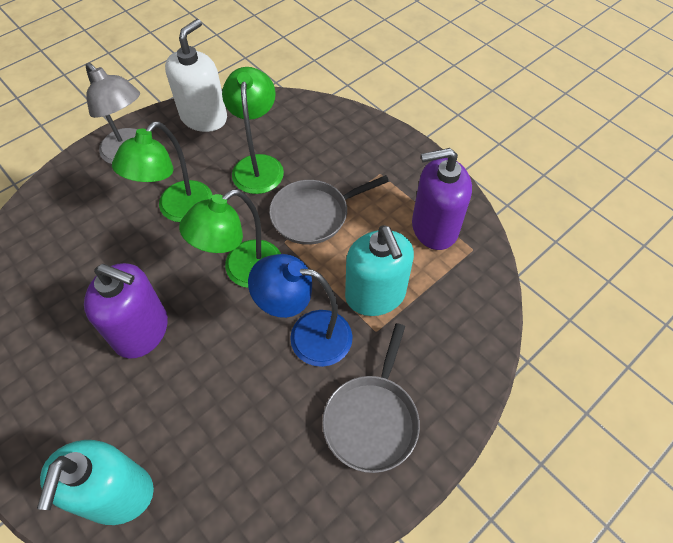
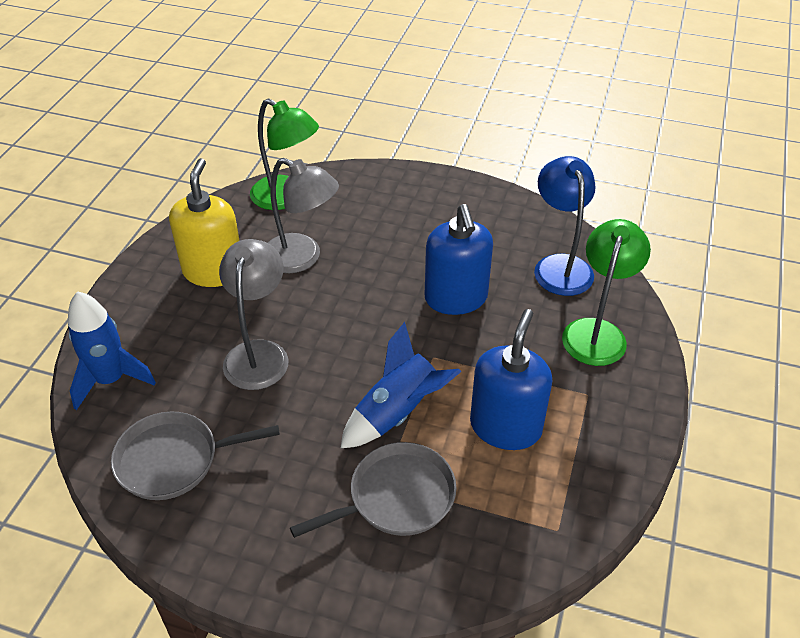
blue rocket: 0 -> 2
blue soap dispenser: 0 -> 2
green lamp: 3 -> 2
grey lamp: 1 -> 2
purple soap dispenser: 2 -> 0
turquoise soap dispenser: 2 -> 0
white soap dispenser: 1 -> 0
yellow soap dispenser: 0 -> 1

